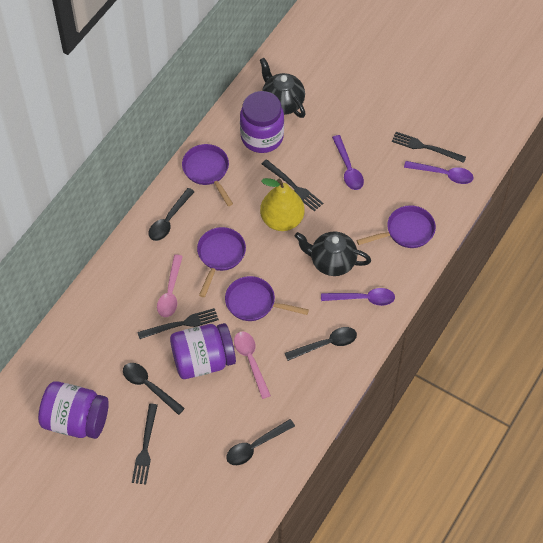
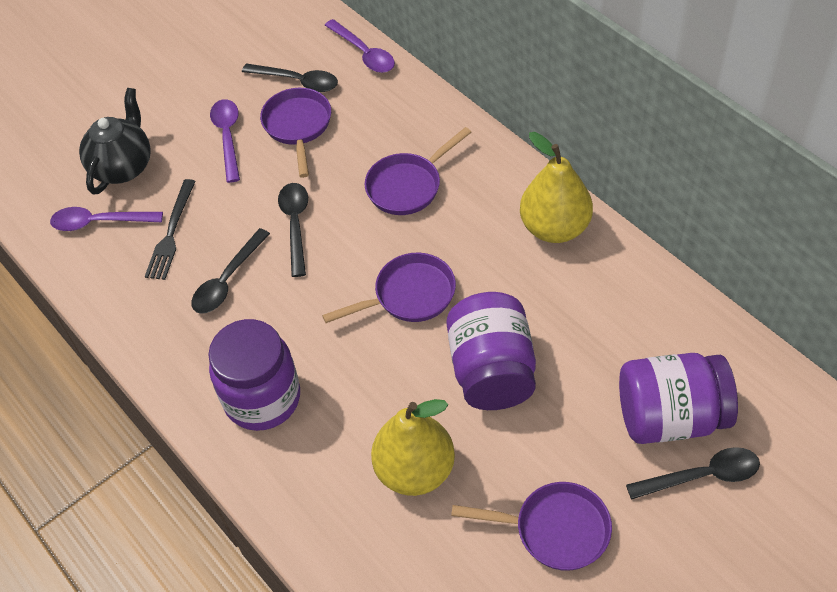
black fork: 4 -> 1
black teapot: 2 -> 1
pink spoon: 2 -> 0
yellow pear: 1 -> 2

